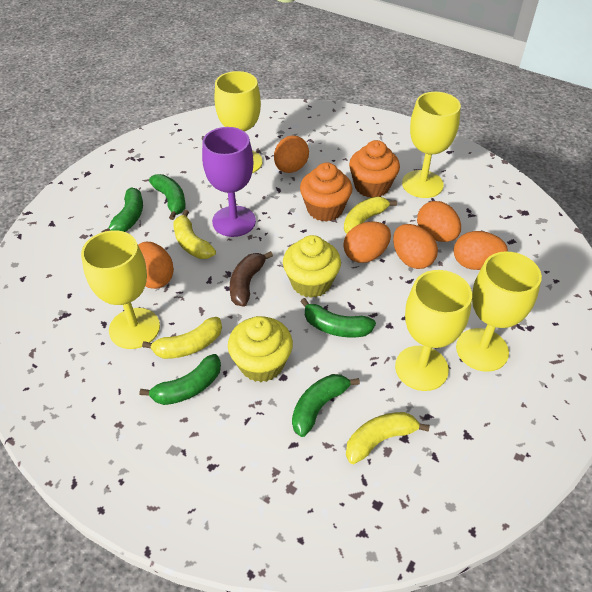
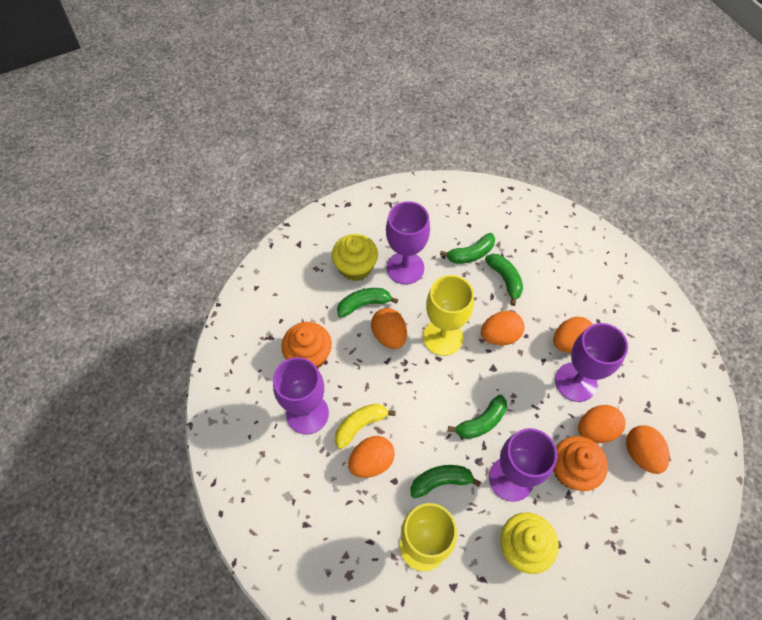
brown banana: 1 -> 0
purple goblet: 1 -> 4
yellow banana: 4 -> 1
yellow goblet: 5 -> 2

